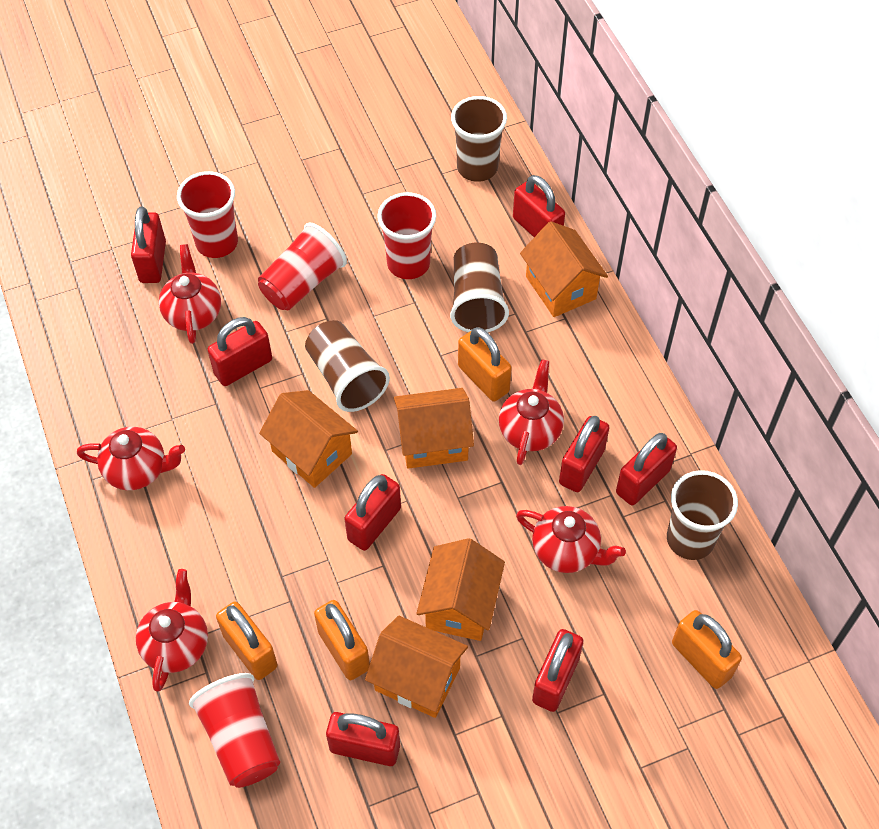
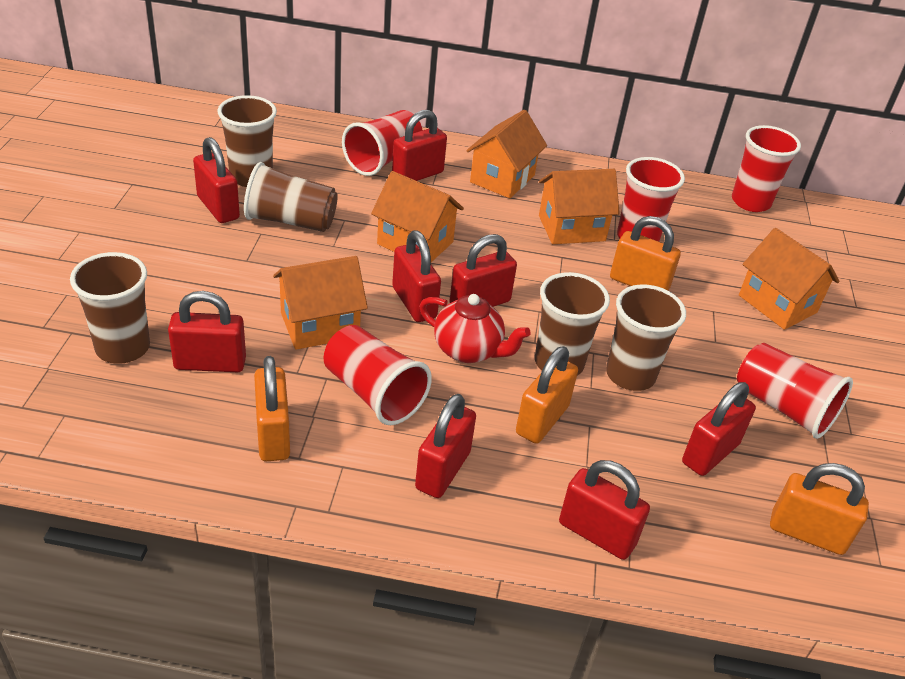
brown cup: 4 -> 5
red cup: 4 -> 5
red teapot: 5 -> 1

